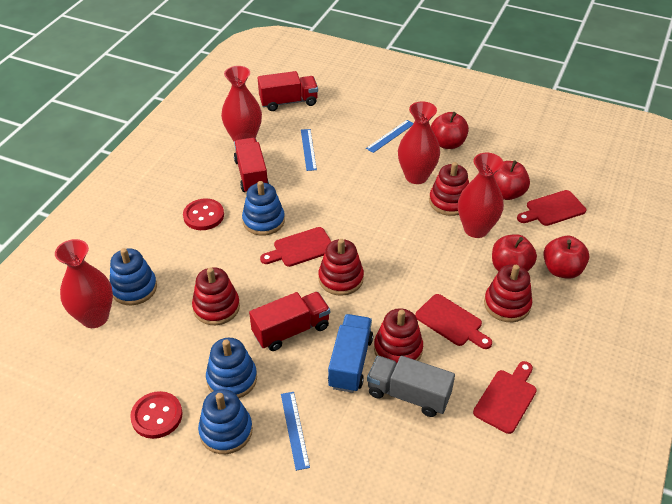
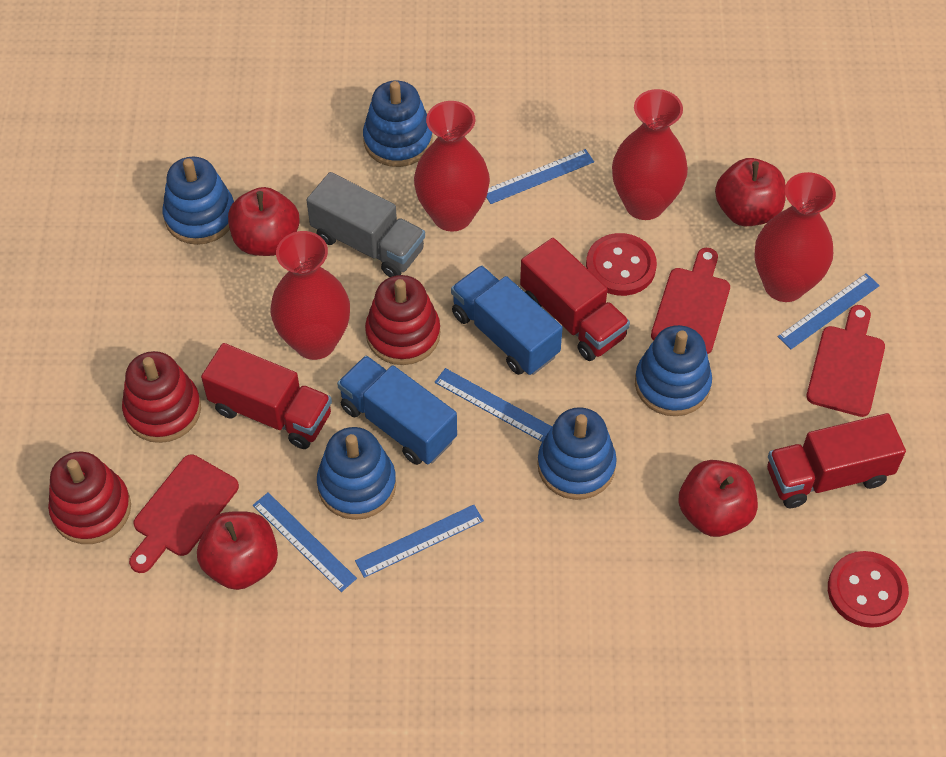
blue ruler: 3 -> 5
blue stacking toy: 4 -> 5
blue truck: 1 -> 2
red cutting board: 4 -> 3
red stacking toy: 5 -> 3

